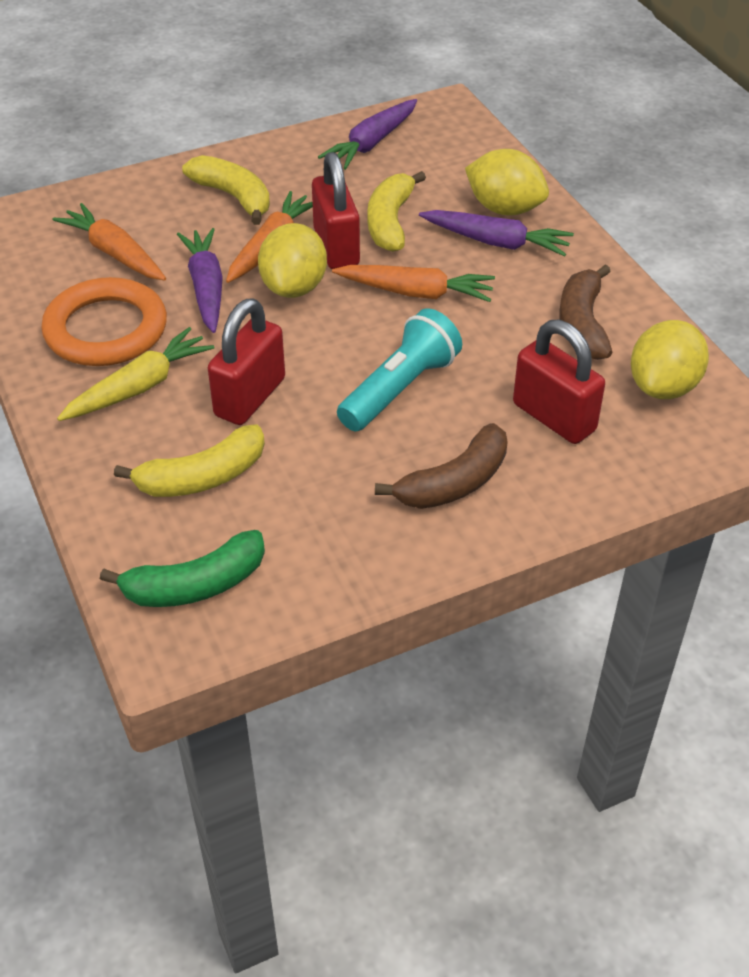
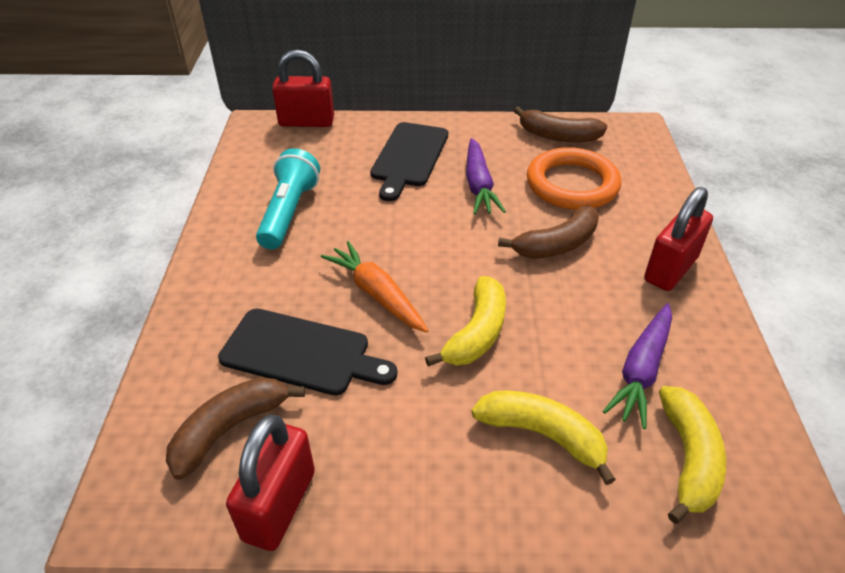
black cutting board: 0 -> 2
brown banana: 2 -> 3
green banana: 1 -> 0
orange carrot: 3 -> 1
purple carrot: 3 -> 2
yellow carrot: 1 -> 0
yellow lemon: 3 -> 0

